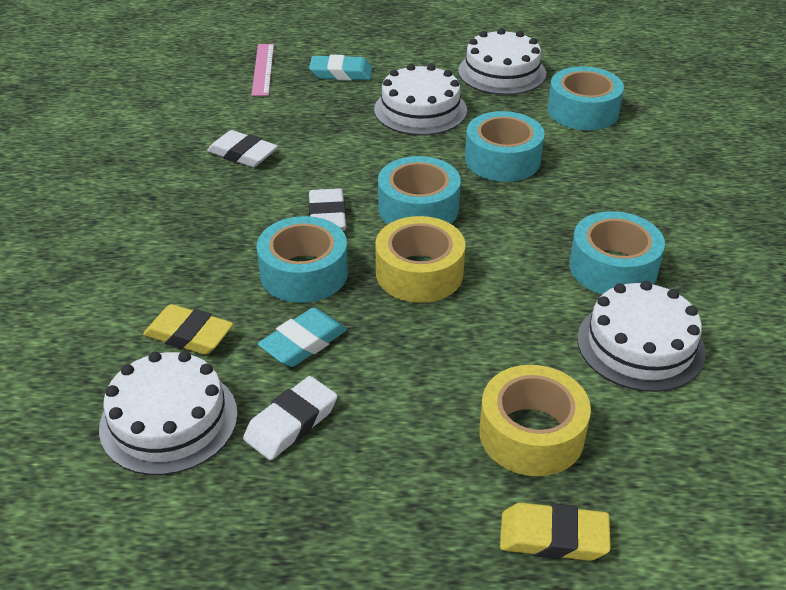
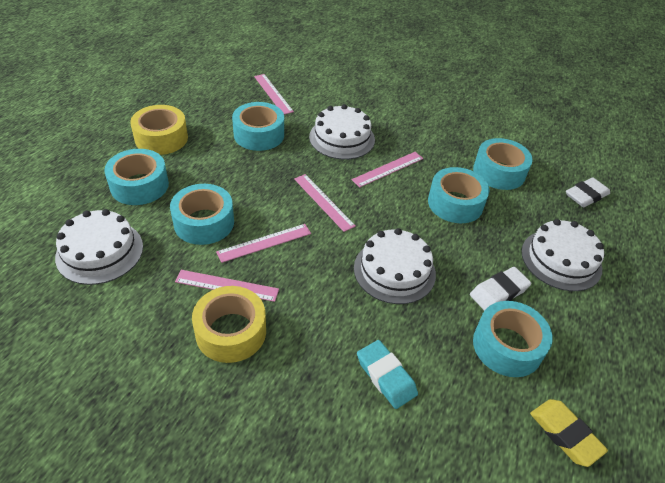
pink ruler: 1 -> 5
turquoise eraser: 2 -> 1
turquoise tape: 5 -> 6
white eraser: 3 -> 2
yellow eraser: 2 -> 1

